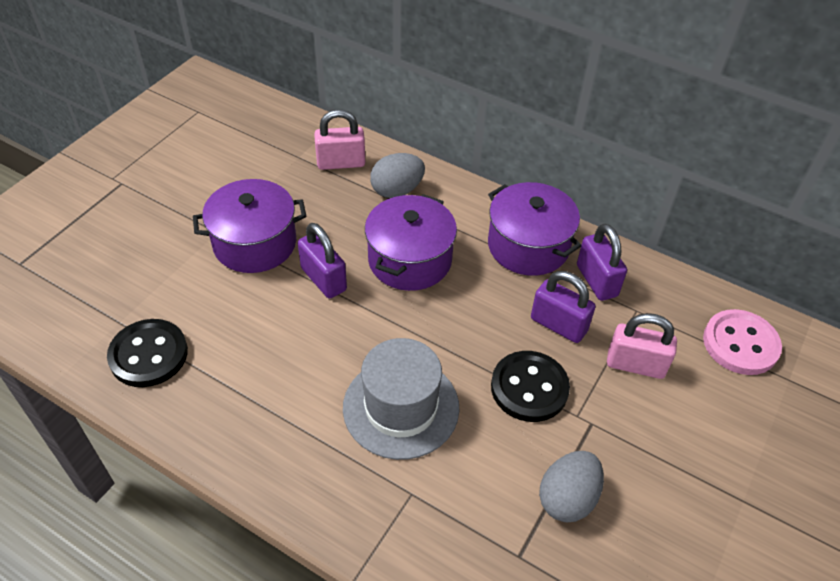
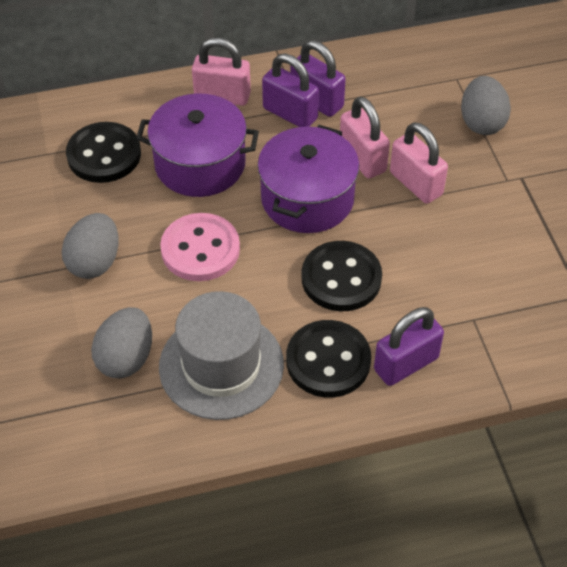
black button: 2 -> 3
grey egg: 2 -> 3
pink padlock: 2 -> 3
purple pot: 3 -> 2

